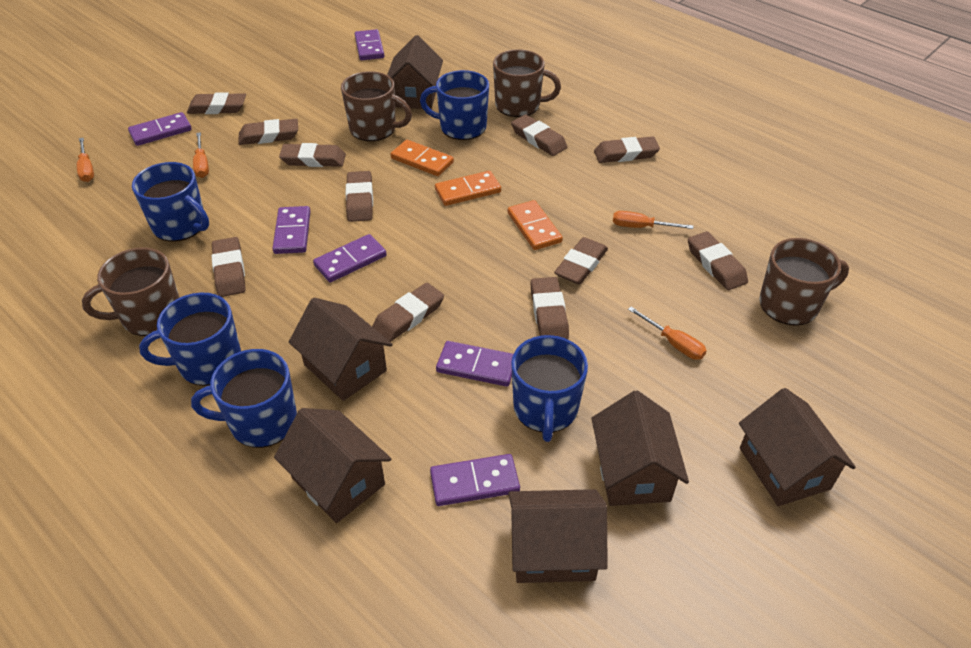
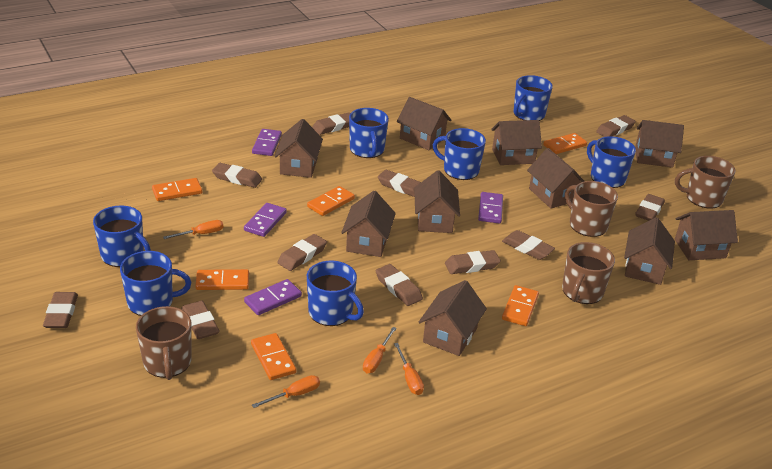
blue mug: 5 -> 7
brown house: 6 -> 10
orange domino: 3 -> 6
purple domino: 6 -> 4

